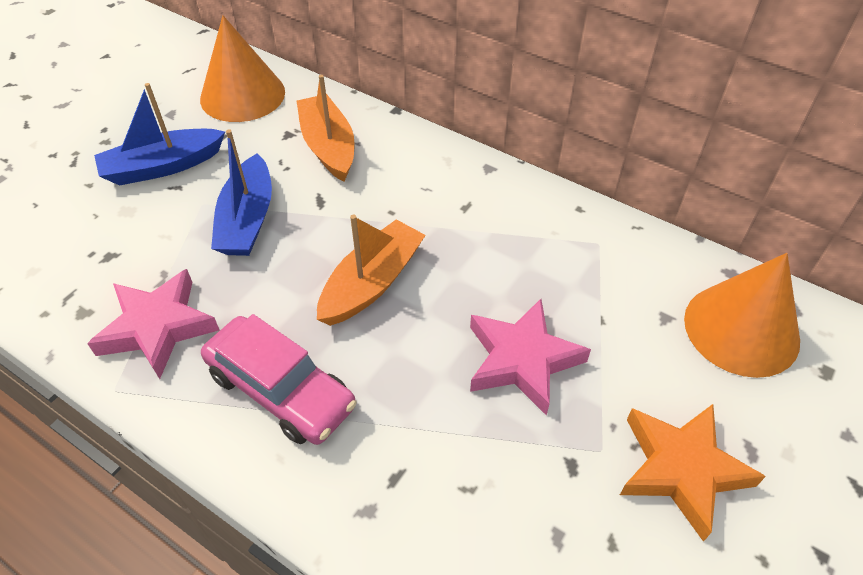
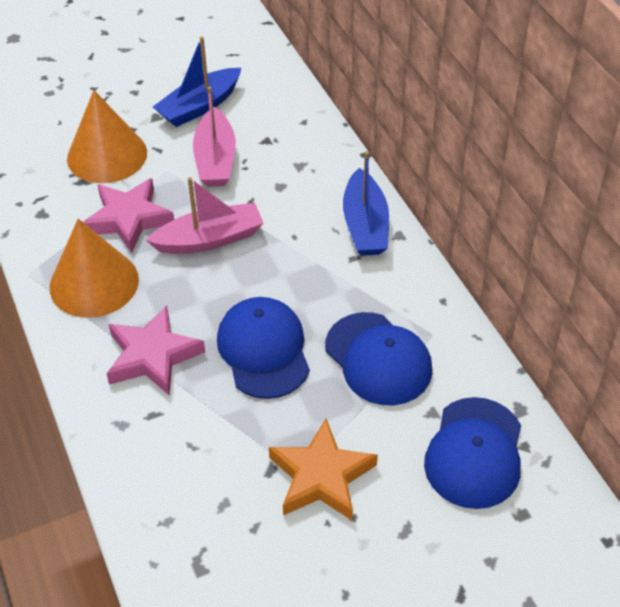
blue cap: 0 -> 3
orange boat: 2 -> 0
pink boat: 0 -> 2
pink car: 1 -> 0

